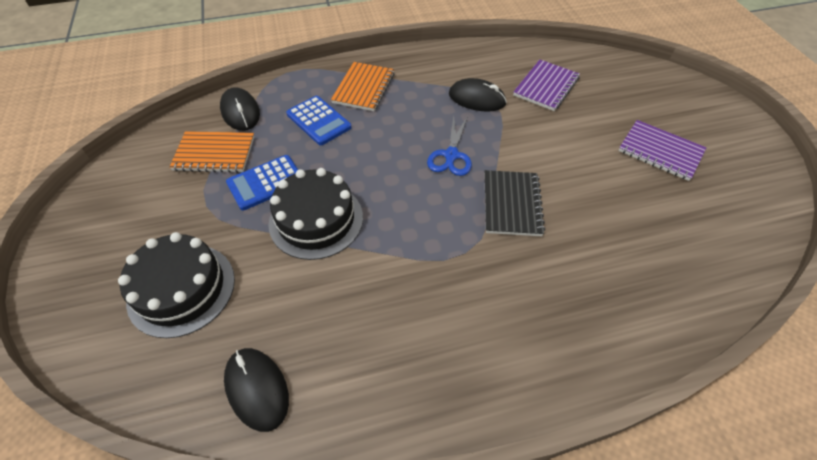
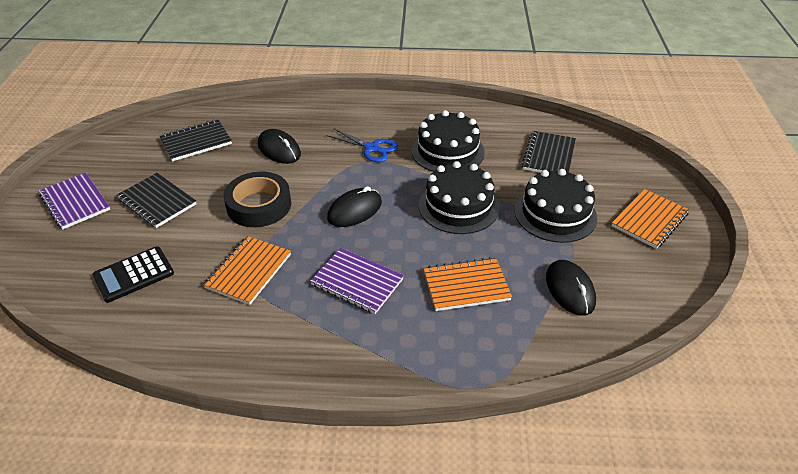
black cake: 2 -> 3
black calculator: 0 -> 1
black notebook: 1 -> 3
black tape: 0 -> 1
blue calculator: 2 -> 0
orange notebook: 2 -> 3

